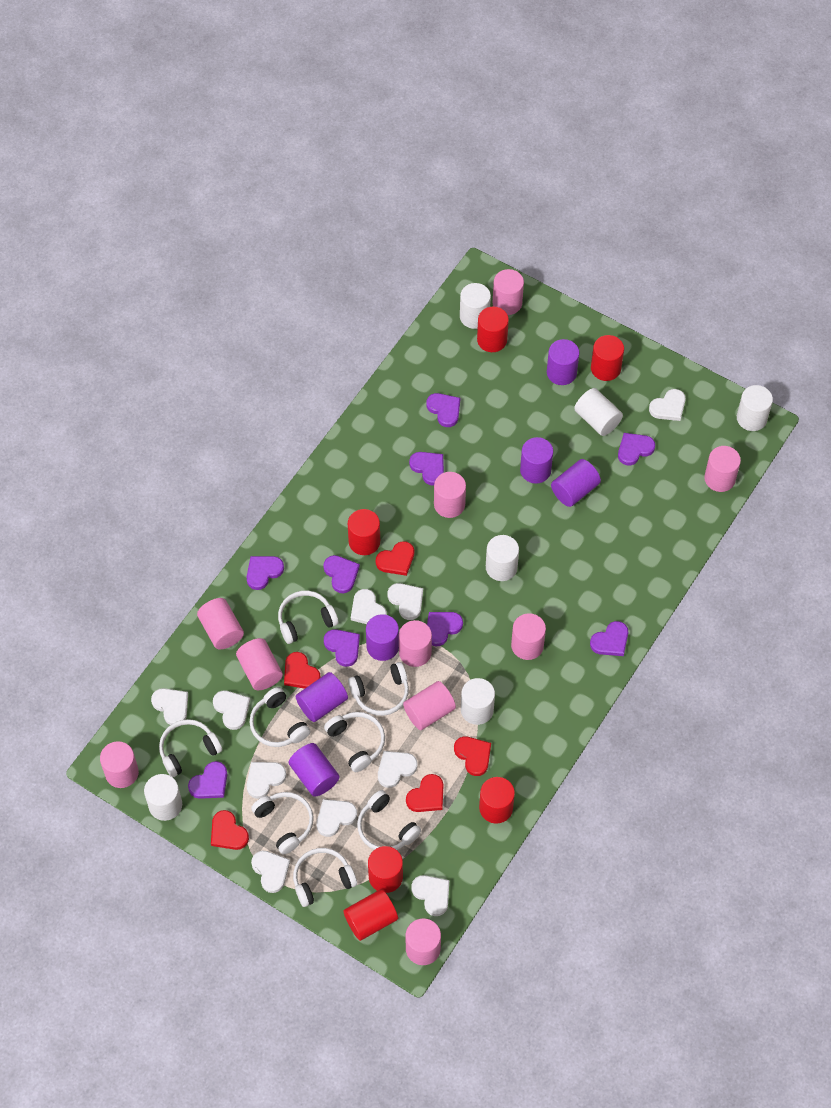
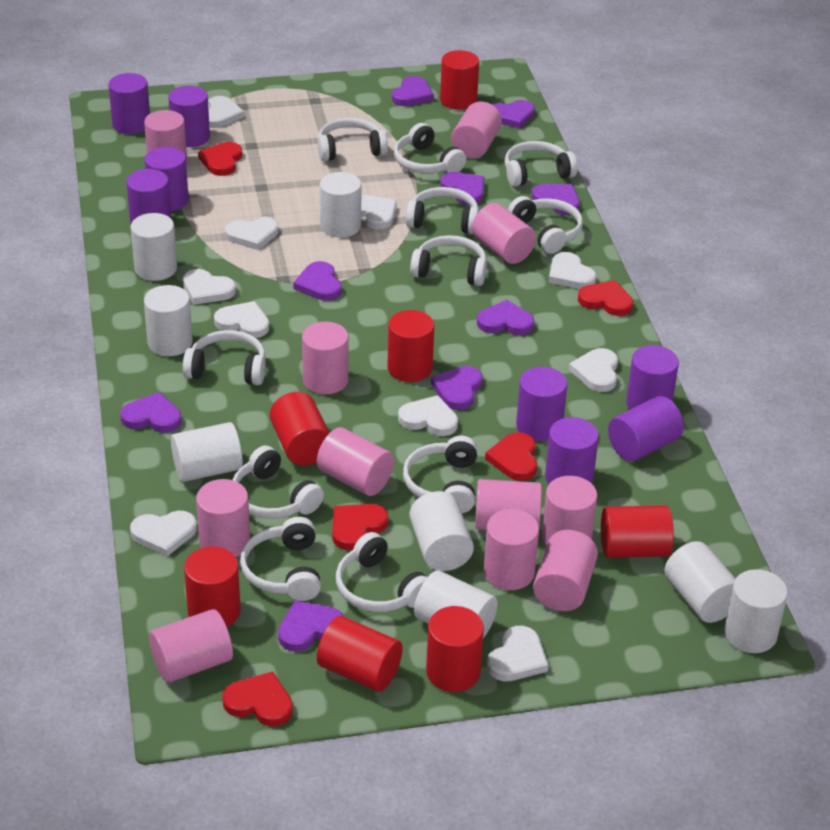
pink cylinder: 10 -> 11
purple cylinder: 6 -> 8
red cylinder: 6 -> 7
white cylinder: 6 -> 8
white headphones: 8 -> 11

